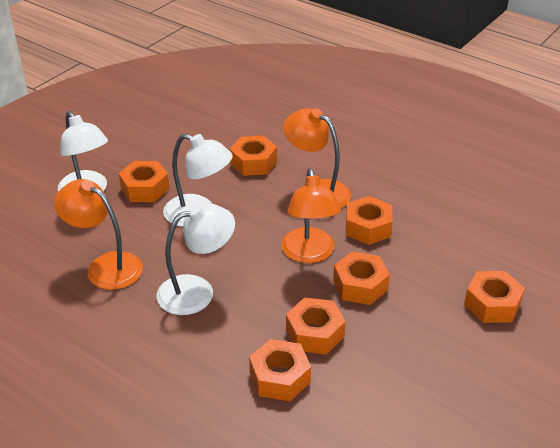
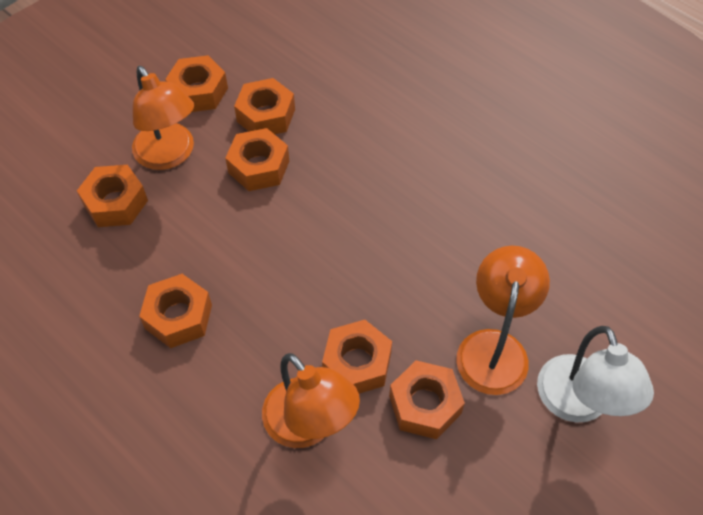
white lamp: 3 -> 1

